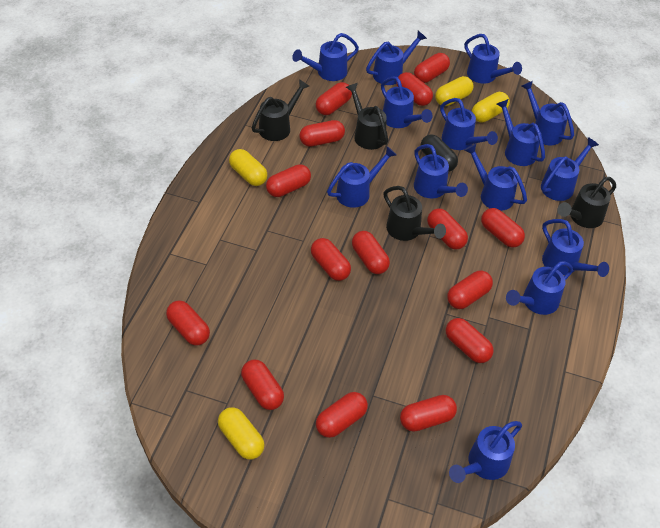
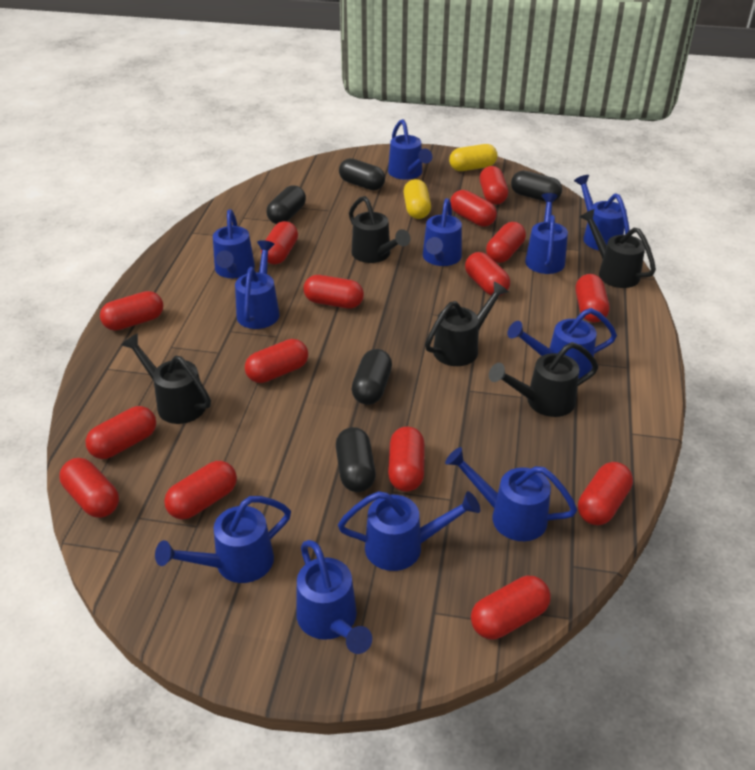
black capsule: 1 -> 5
black watering can: 4 -> 5
blue watering can: 14 -> 11
yellow capsule: 4 -> 2

